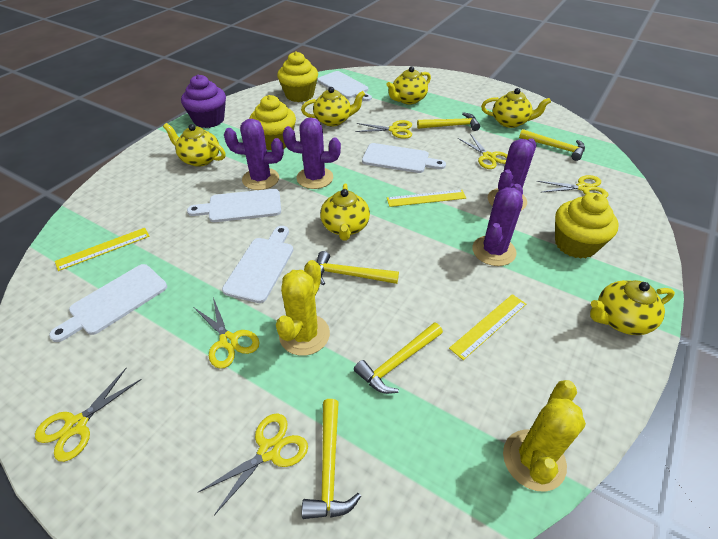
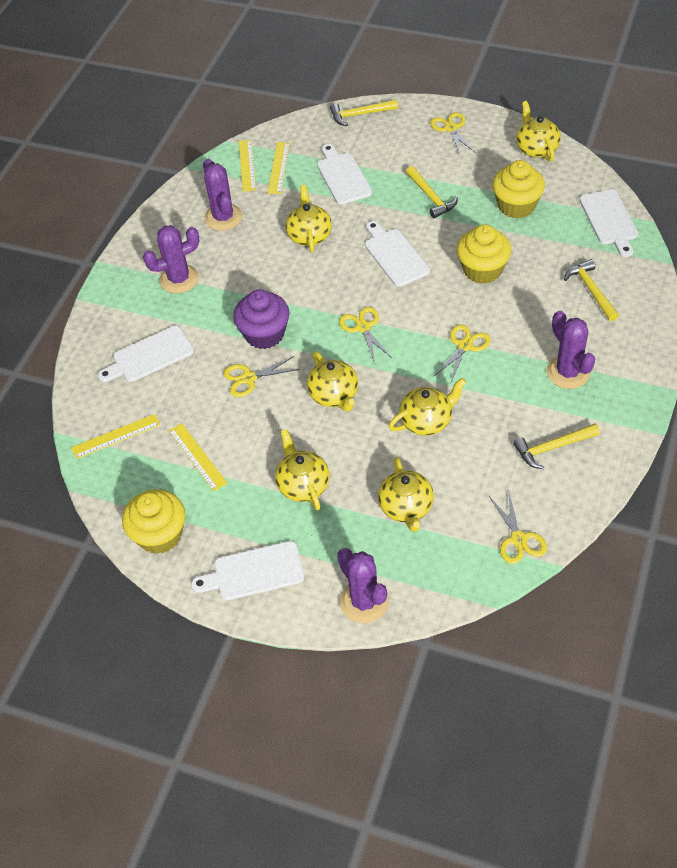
yellow cactus: 2 -> 0
yellow hammer: 5 -> 4
yellow ruler: 3 -> 4
yellow scissors: 6 -> 5

